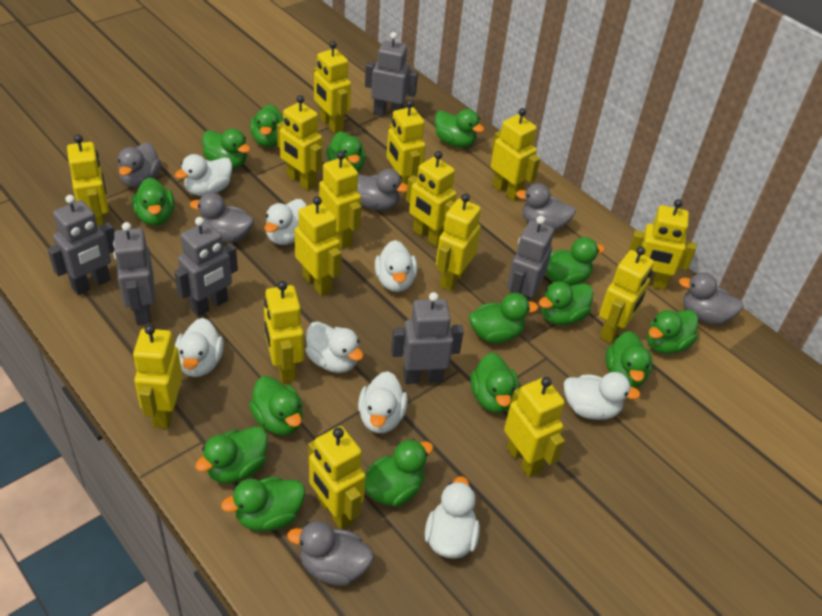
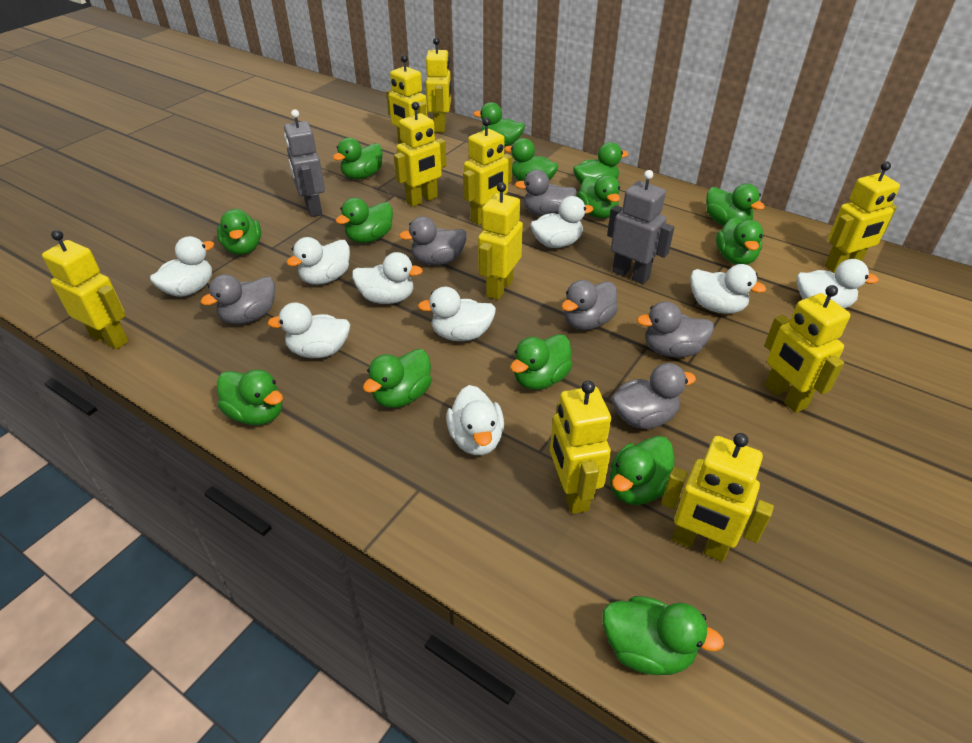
green duck: 15 -> 14
grey robot: 6 -> 2
white duck: 8 -> 9
yellow robot: 15 -> 10

